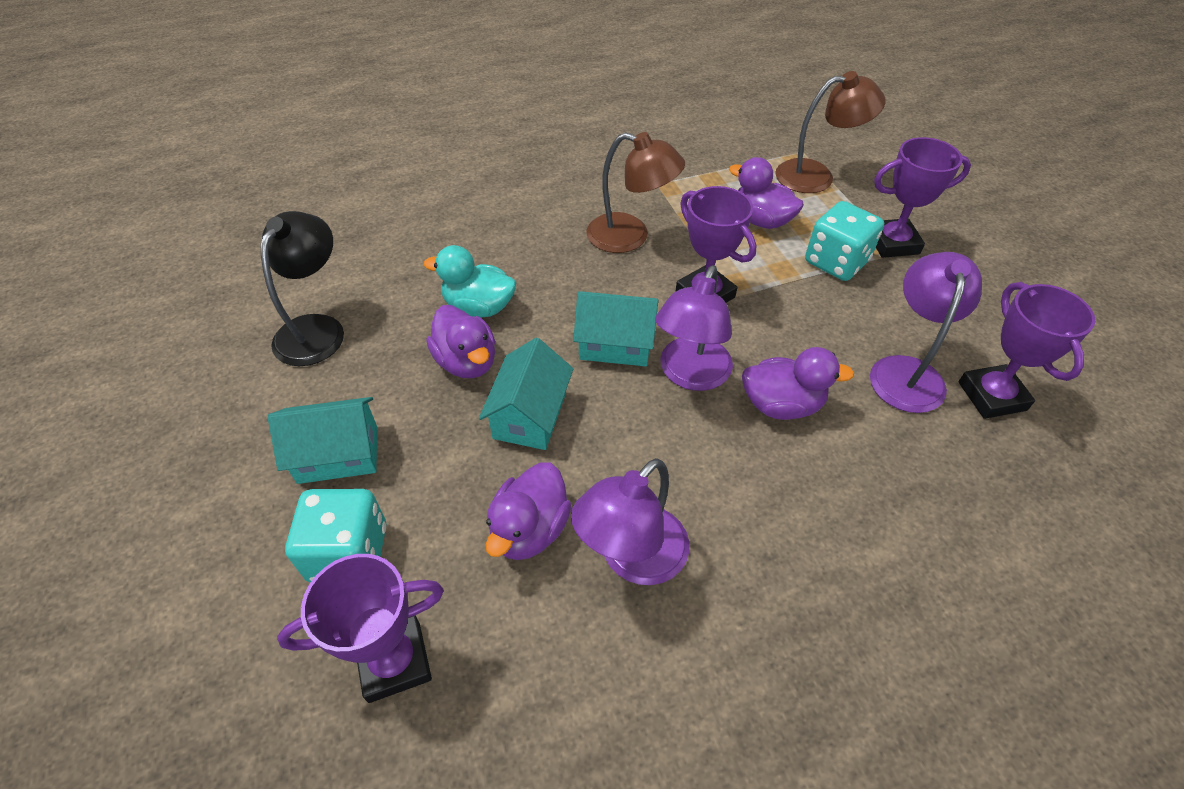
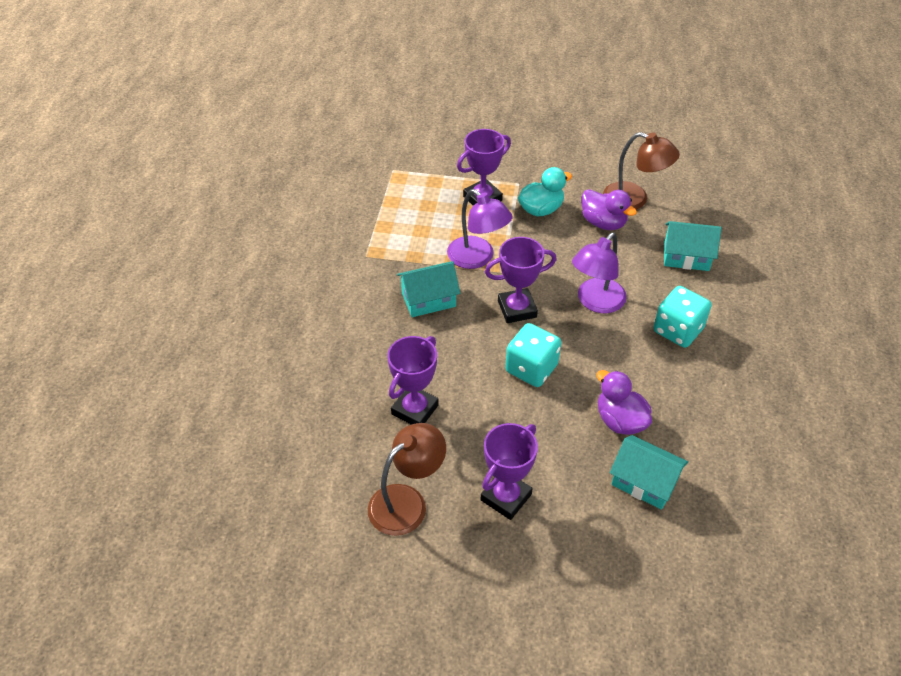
black lamp: 1 -> 0
purple duck: 4 -> 2
purple lamp: 3 -> 2

